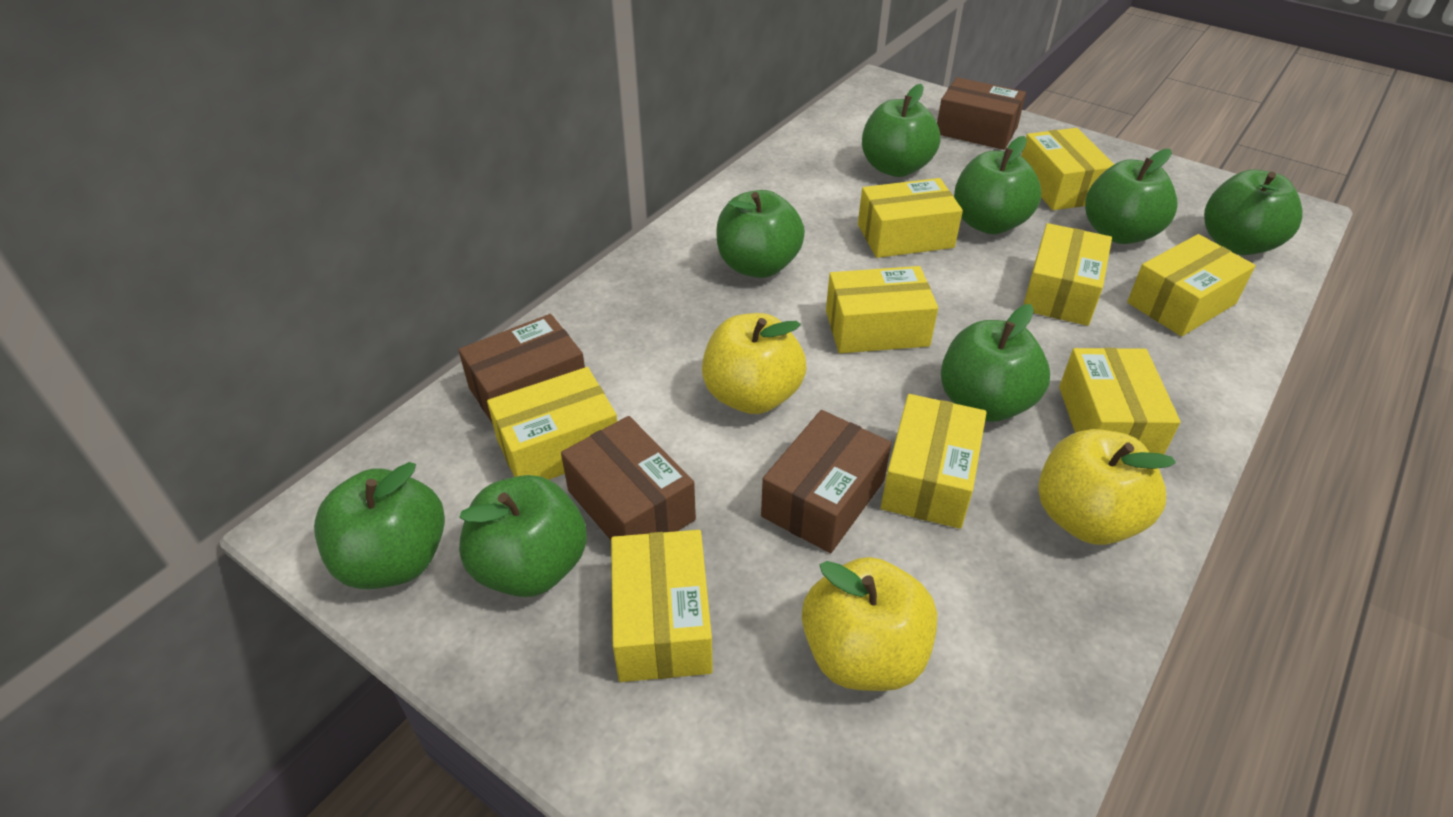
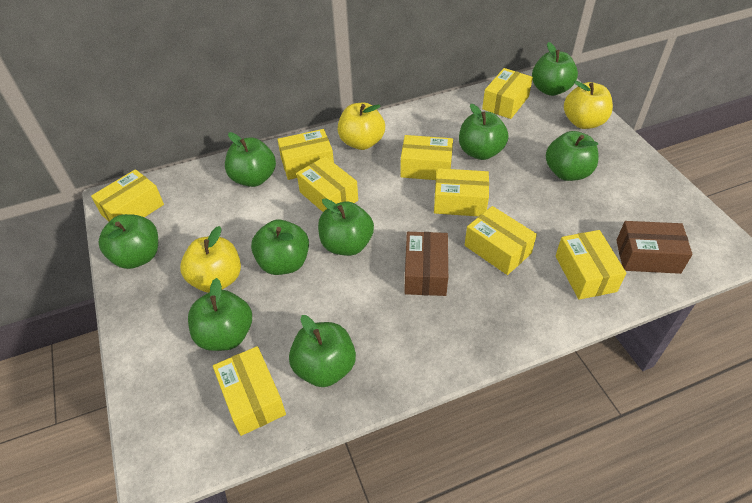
brown box: 4 -> 2
green apple: 8 -> 9

